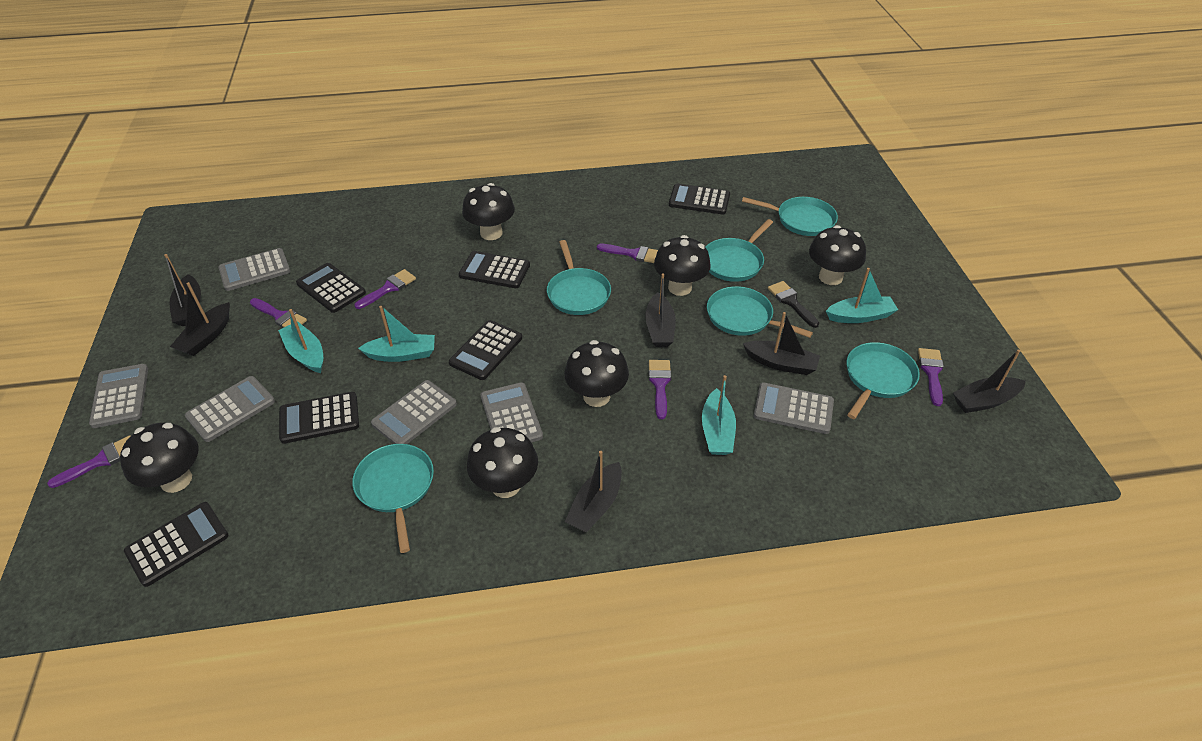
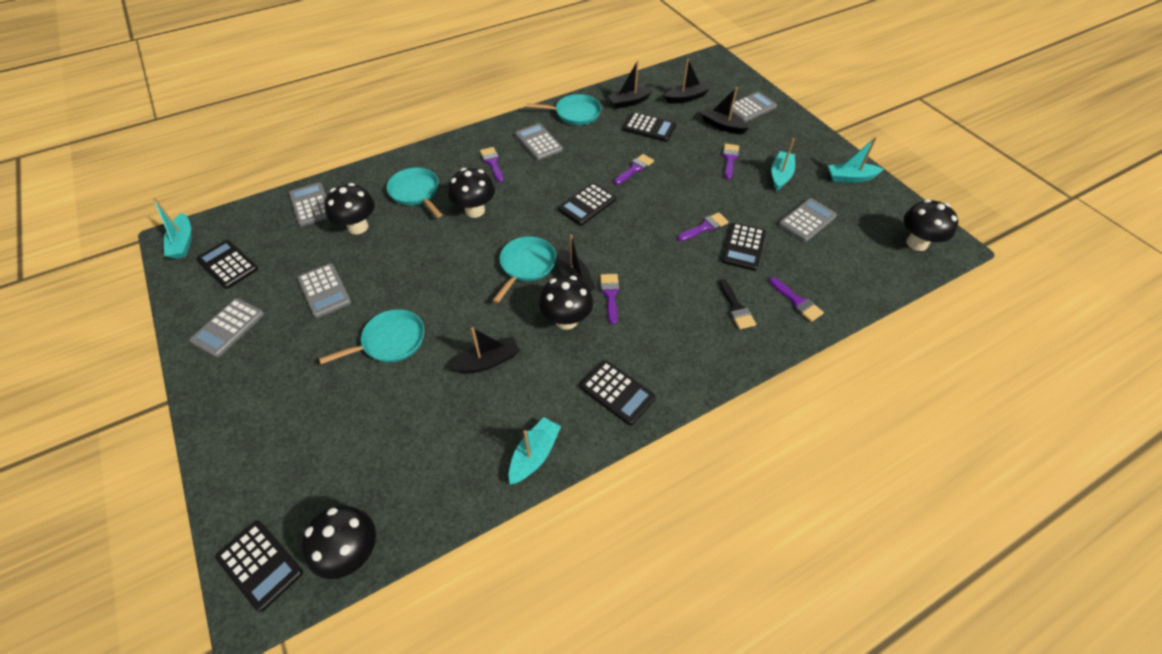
black boat: 6 -> 5
black mushroom: 6 -> 5
turquoise pan: 6 -> 4

